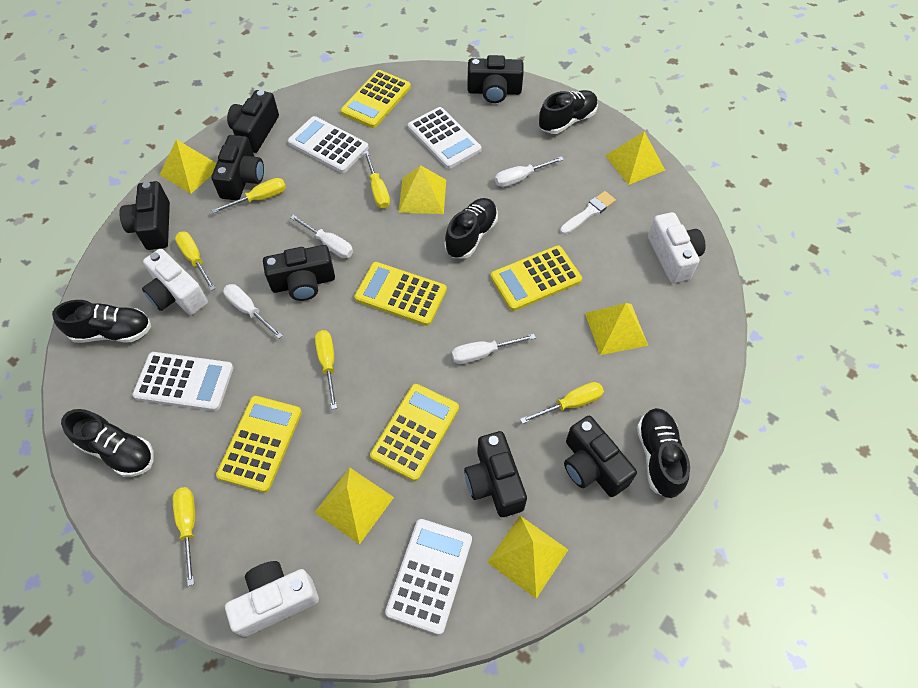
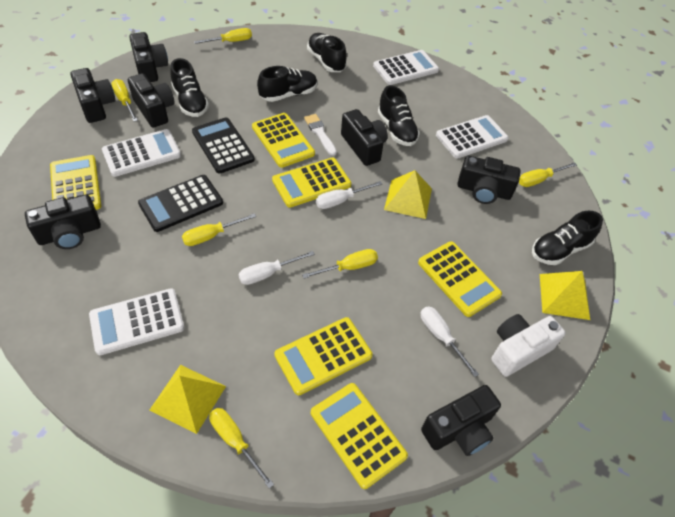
black calculator: 0 -> 2
white camera: 3 -> 1
white screwdriver: 4 -> 3
yellow calculator: 5 -> 6
yellow pyramid: 6 -> 3

